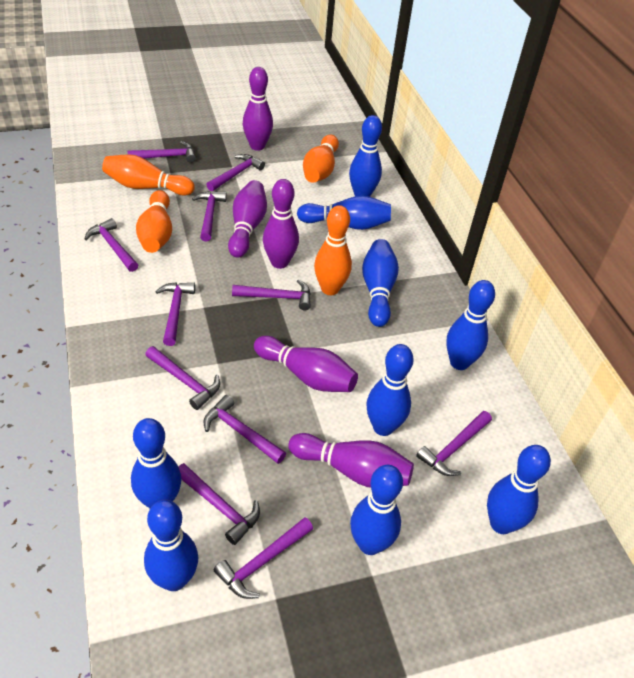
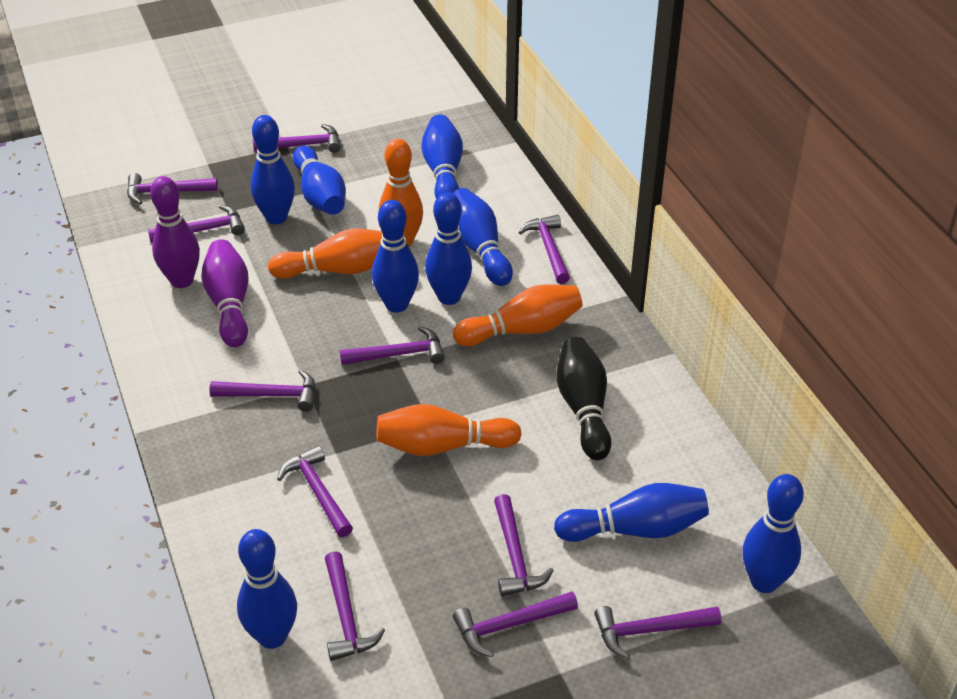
black bowling pin: 0 -> 1
purple bowling pin: 5 -> 2

